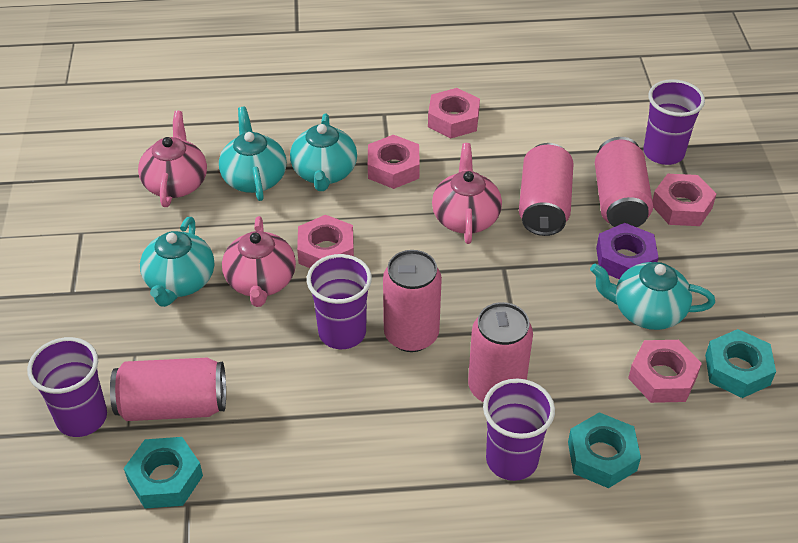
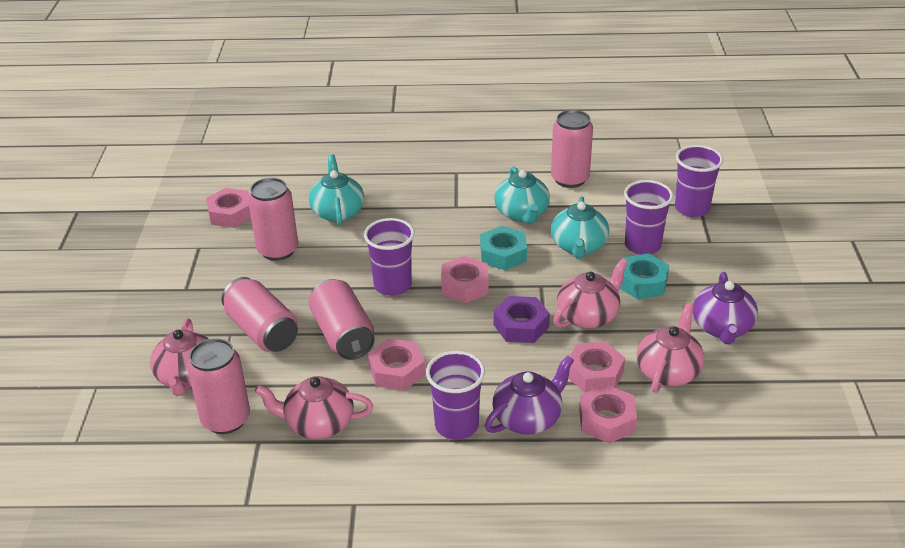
pink teapot: 3 -> 4
purple teapot: 0 -> 2
turquoise nut: 3 -> 2
turquoise teapot: 4 -> 3

